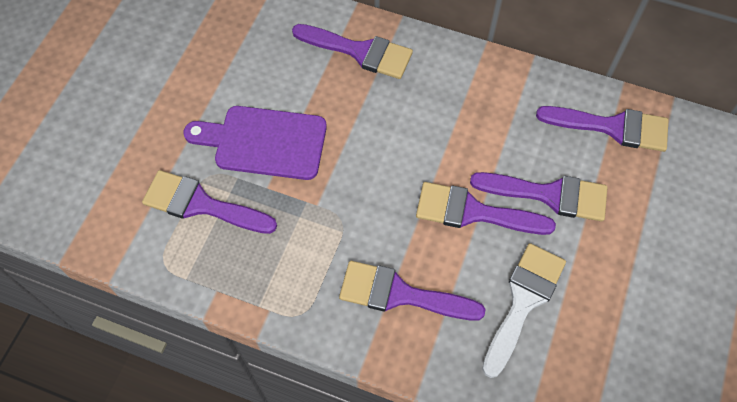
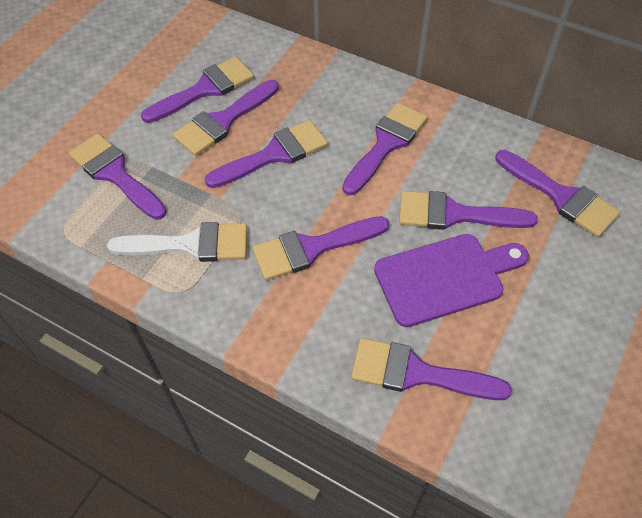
purple brush: 6 -> 9

